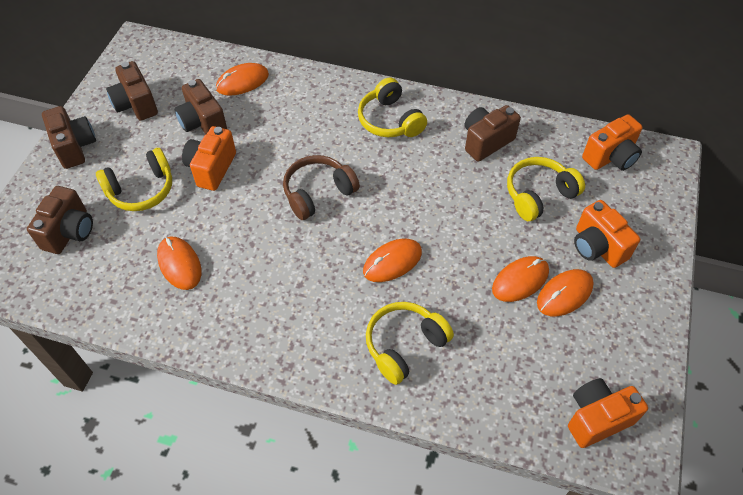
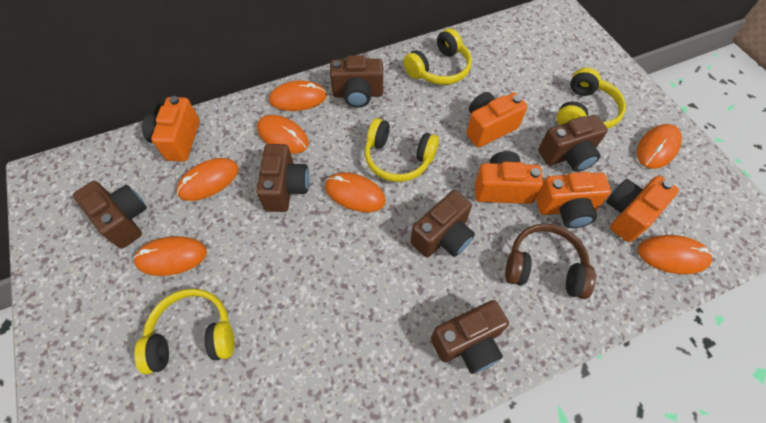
brown camera: 5 -> 6
orange camera: 4 -> 5
orange mouse: 5 -> 7

